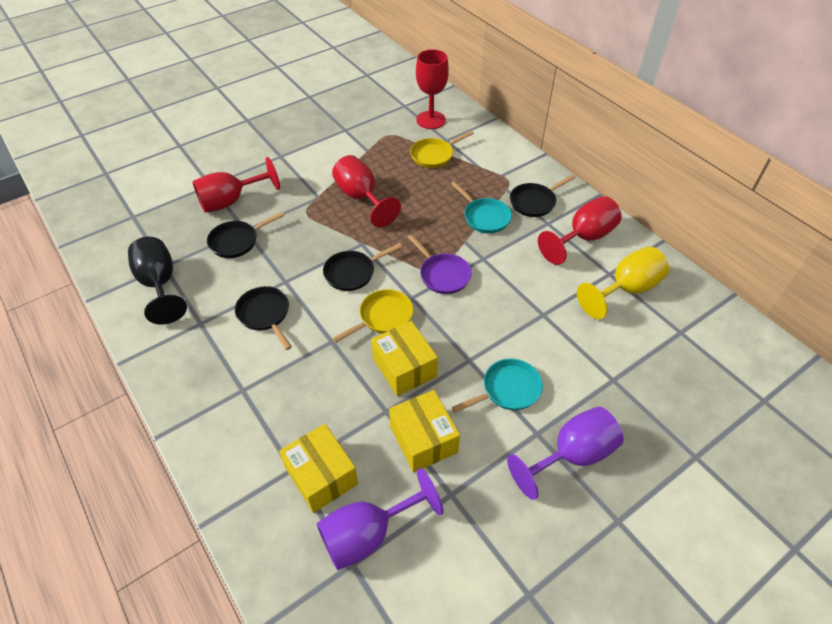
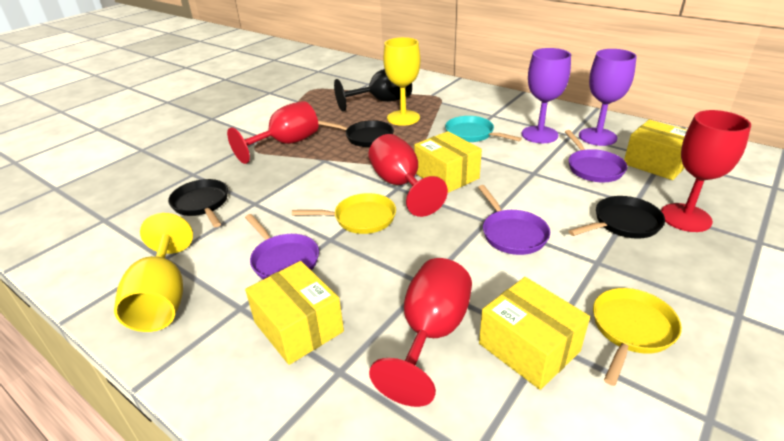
black pan: 4 -> 3
purple pan: 1 -> 3
turquoise pan: 2 -> 1
yellow box: 3 -> 4
yellow goblet: 1 -> 2

